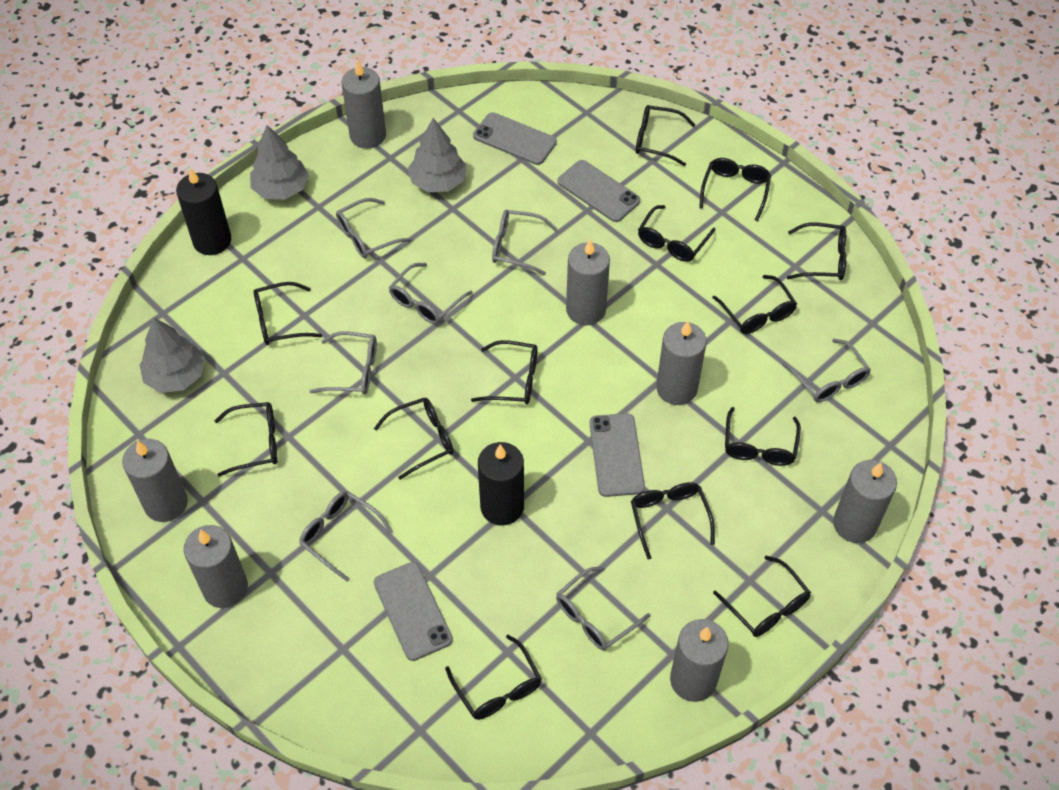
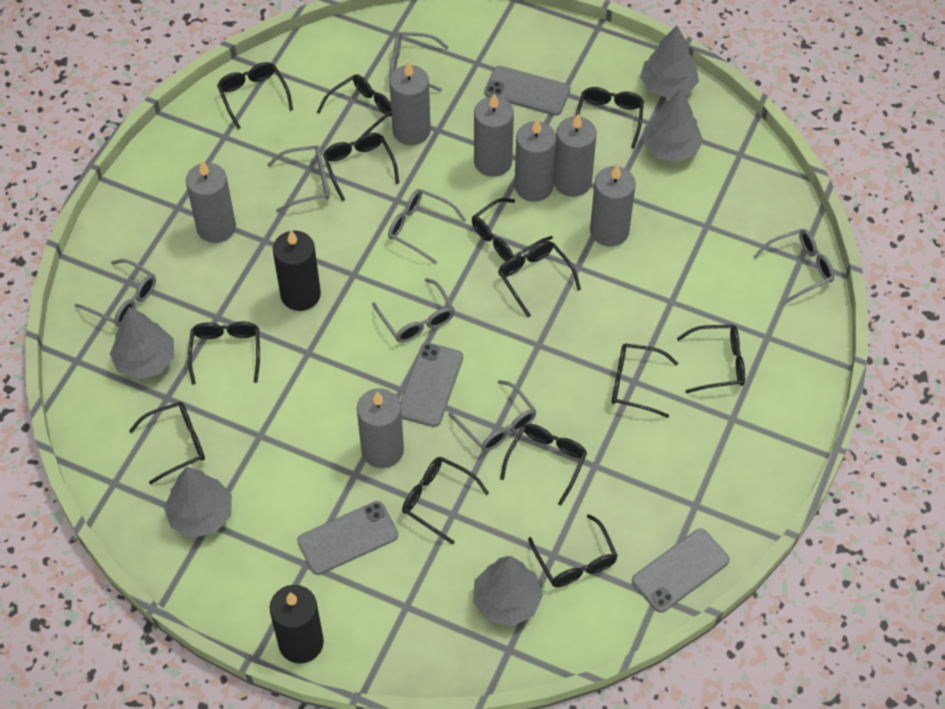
grey tree: 3 -> 5

